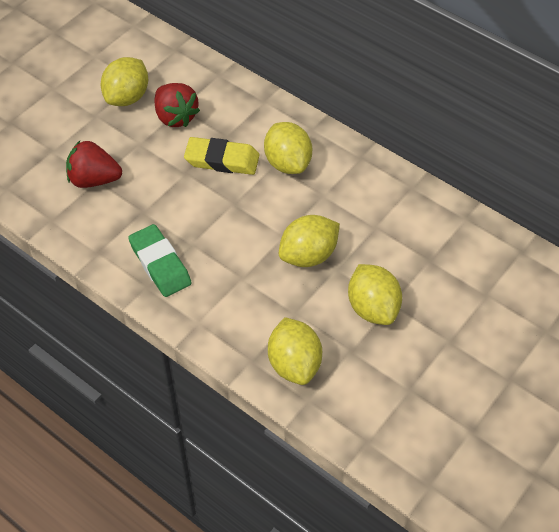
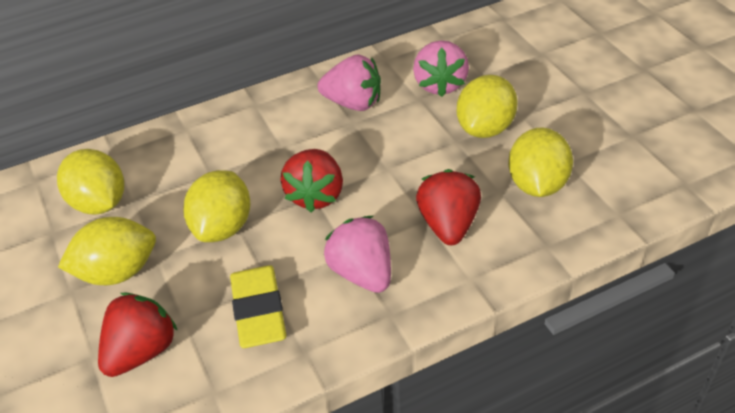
green eraser: 1 -> 0
pink strawberry: 0 -> 3
red strawberry: 2 -> 3

